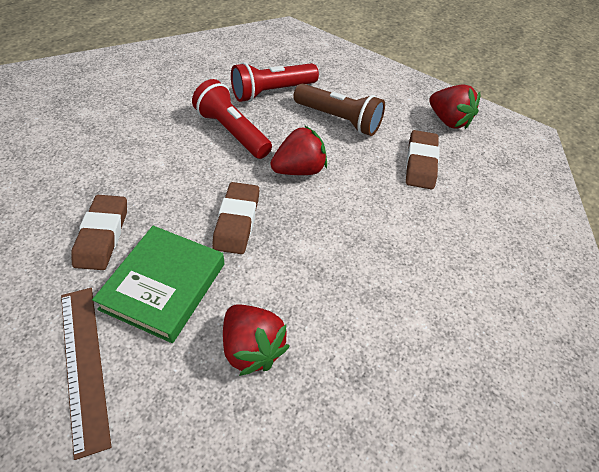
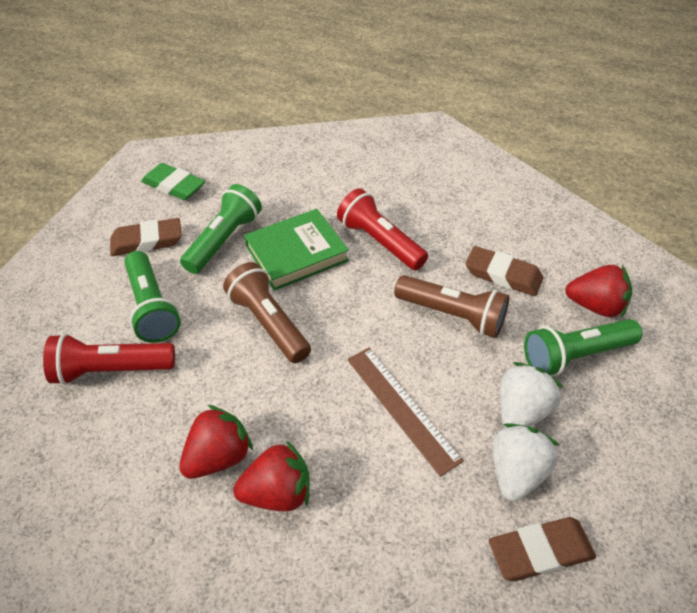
brown flashlight: 1 -> 2
green eraser: 0 -> 1
green flashlight: 0 -> 3
white strawberry: 0 -> 2

